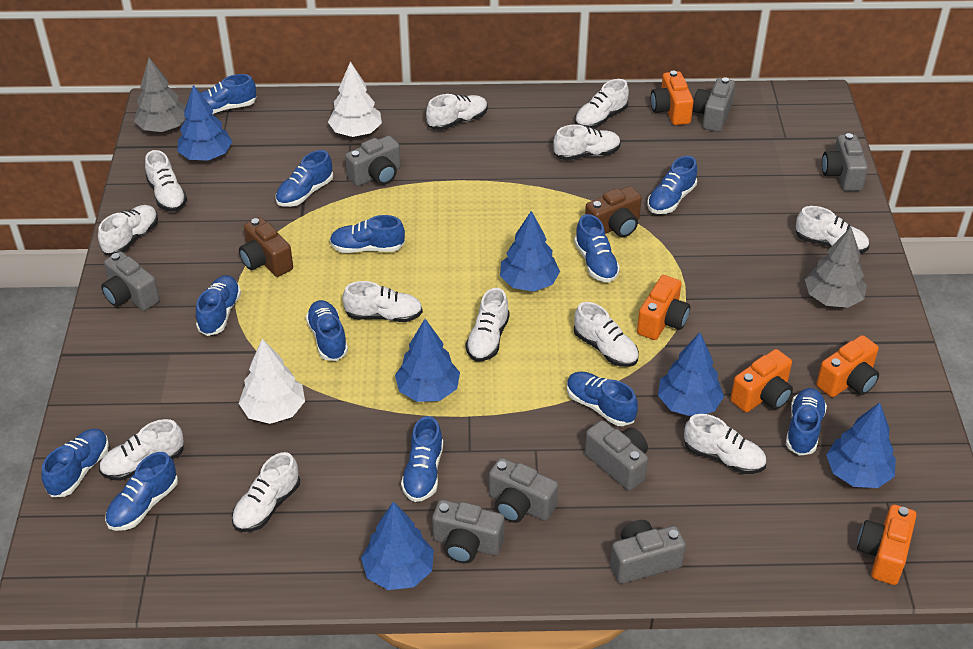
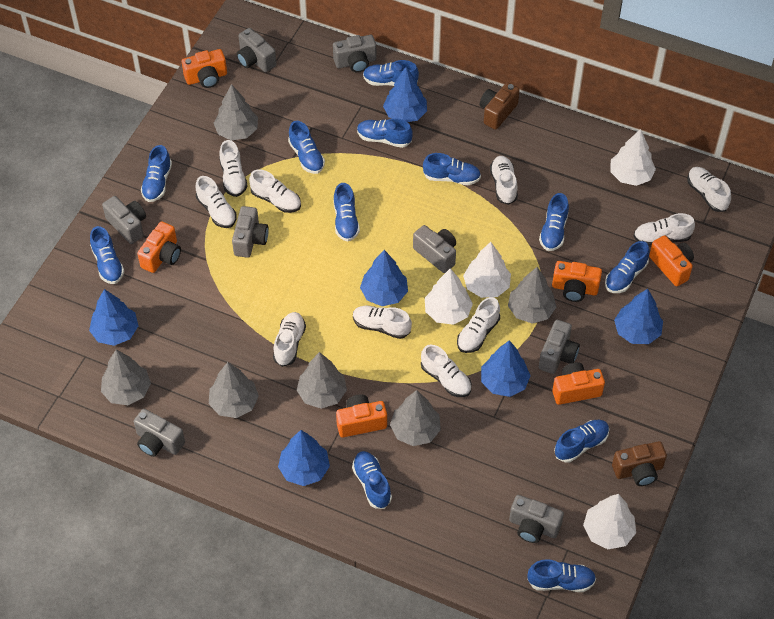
grey tree: 2 -> 6
orange camera: 5 -> 6
white shoe: 12 -> 10
white tree: 2 -> 4

